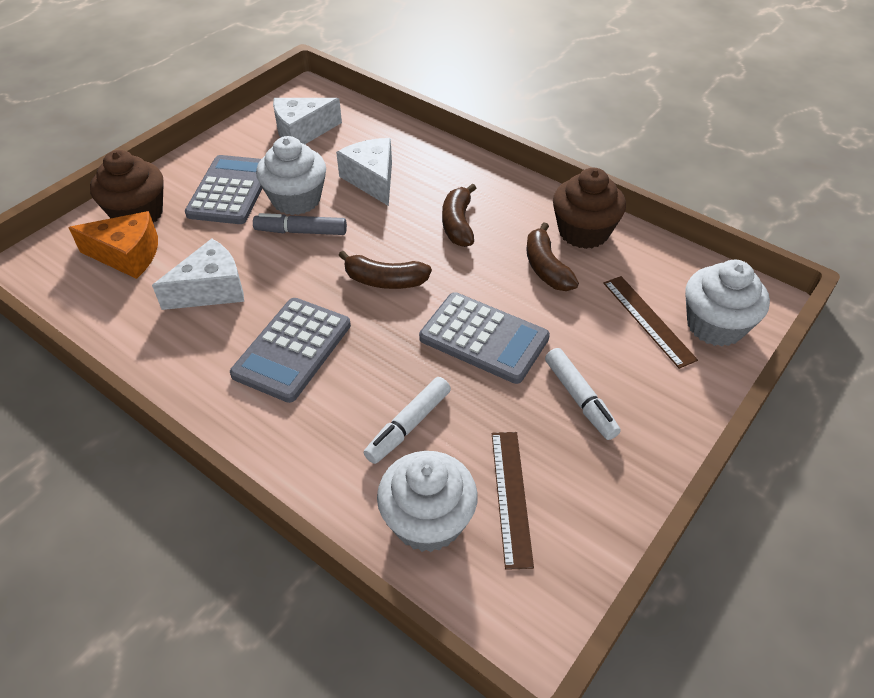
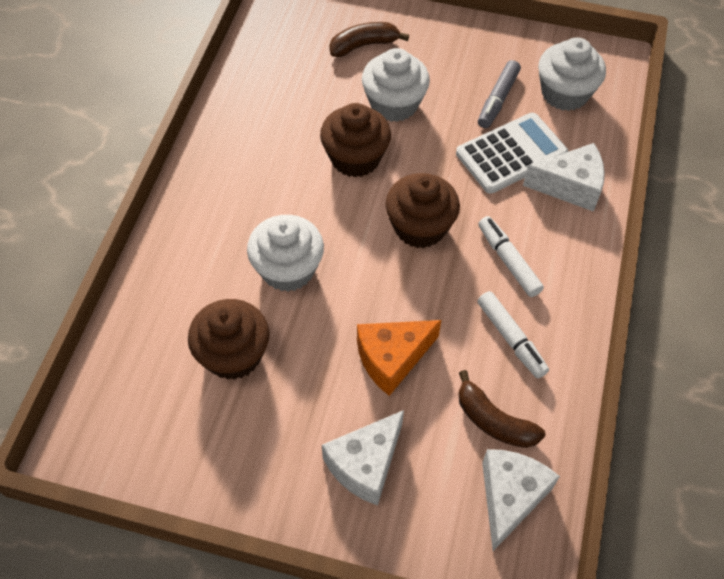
brown banana: 3 -> 2
brown cupcake: 2 -> 3
brown ruler: 2 -> 0
grey calculator: 3 -> 0
white calculator: 0 -> 1

